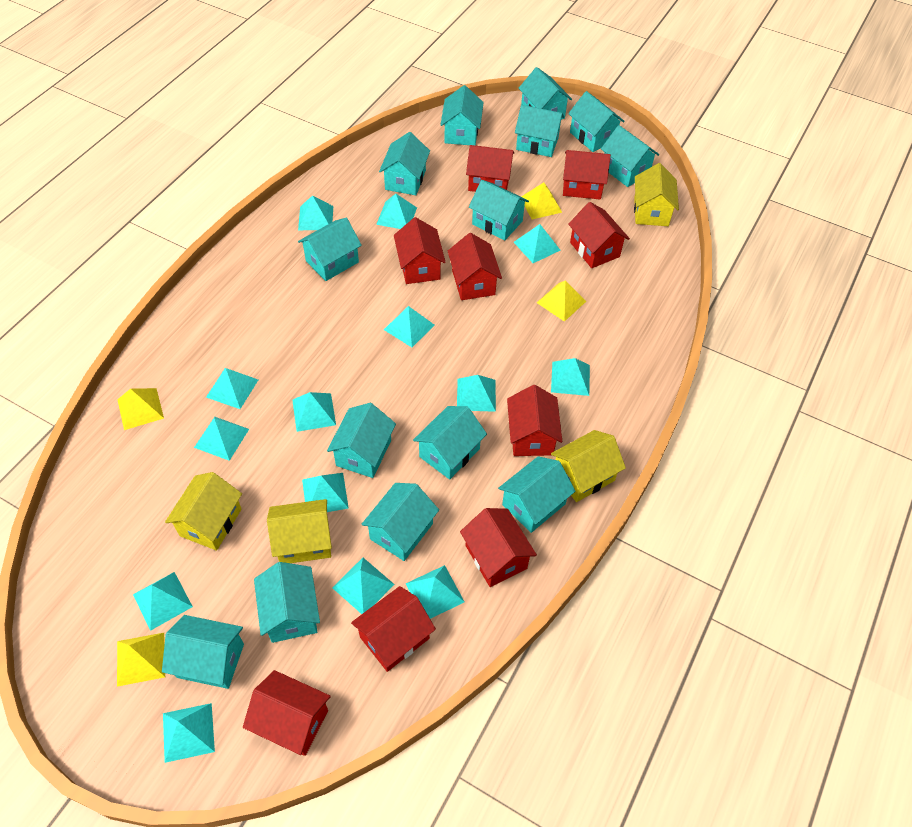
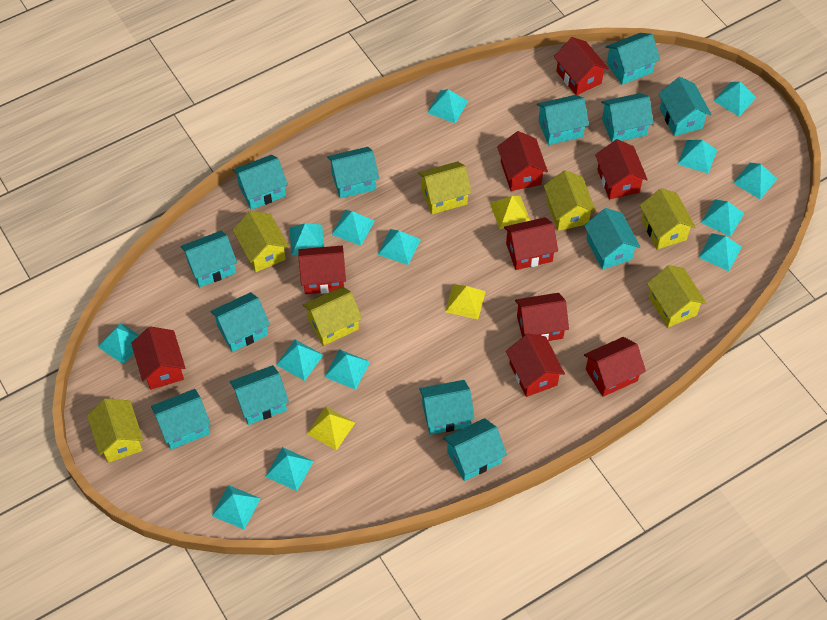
turquoise house: 14 -> 13
yellow house: 4 -> 7
yellow pyramid: 4 -> 3

